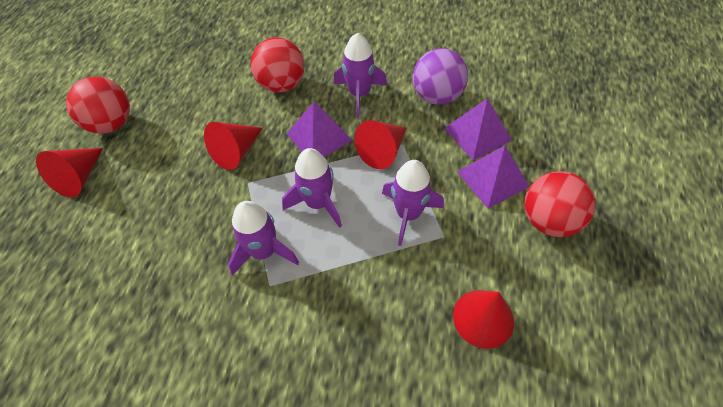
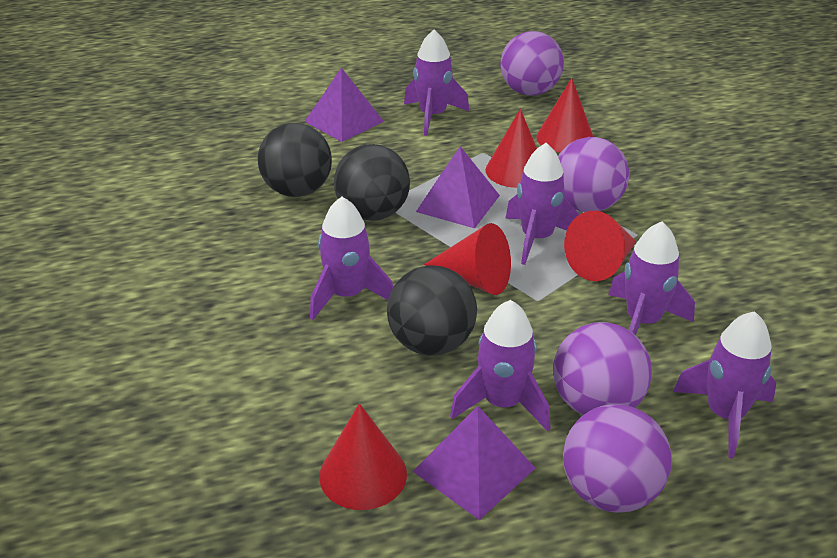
black ball: 0 -> 3
purple ball: 1 -> 4
purple rocket: 4 -> 6
red ball: 3 -> 0
red cone: 4 -> 5

